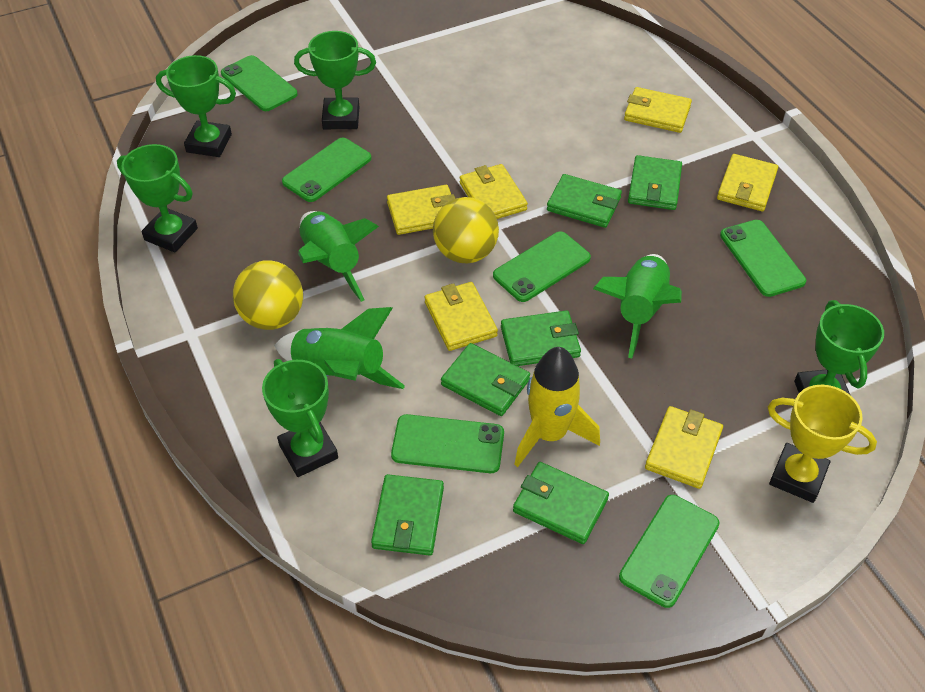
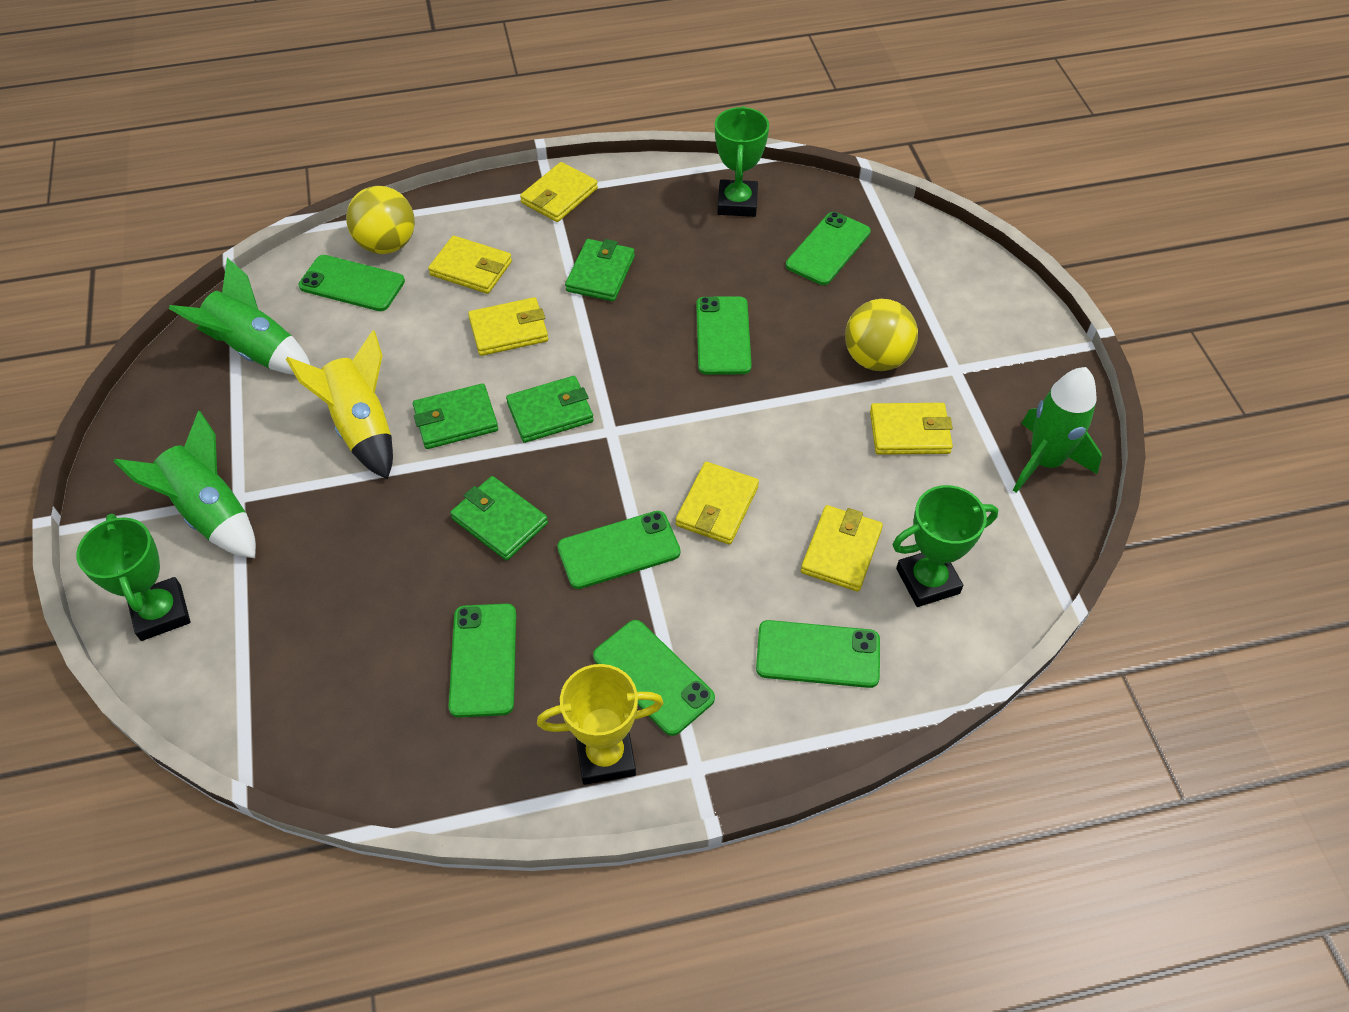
green phone: 6 -> 7
green trophy: 5 -> 3
green wallet: 6 -> 4

